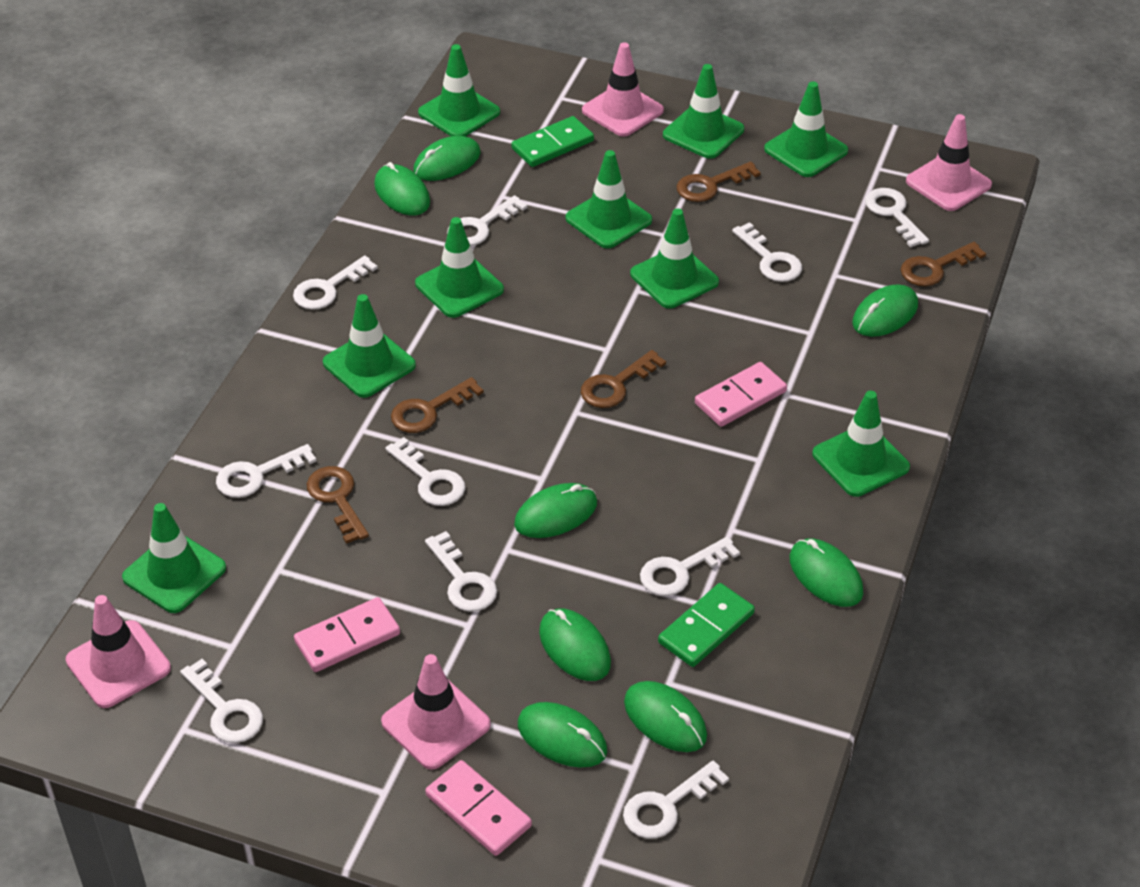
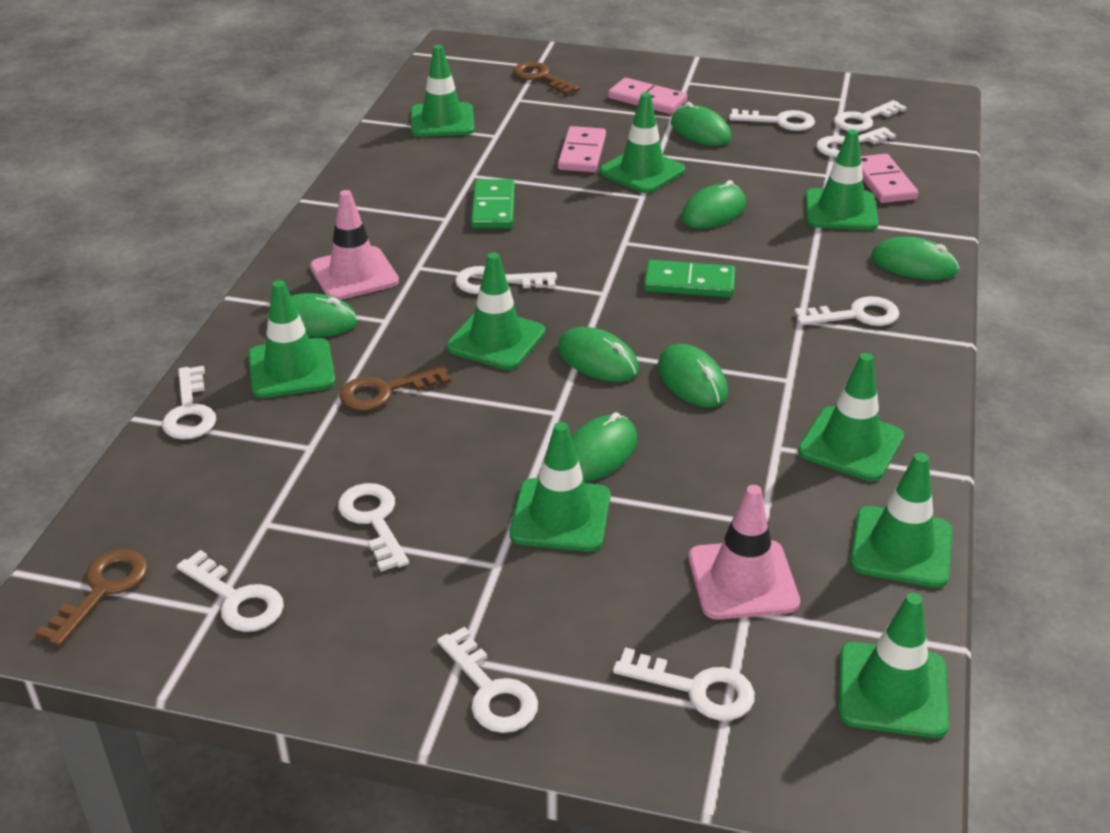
brown key: 5 -> 3
green mouse: 8 -> 7
pink traffic cone: 4 -> 2

